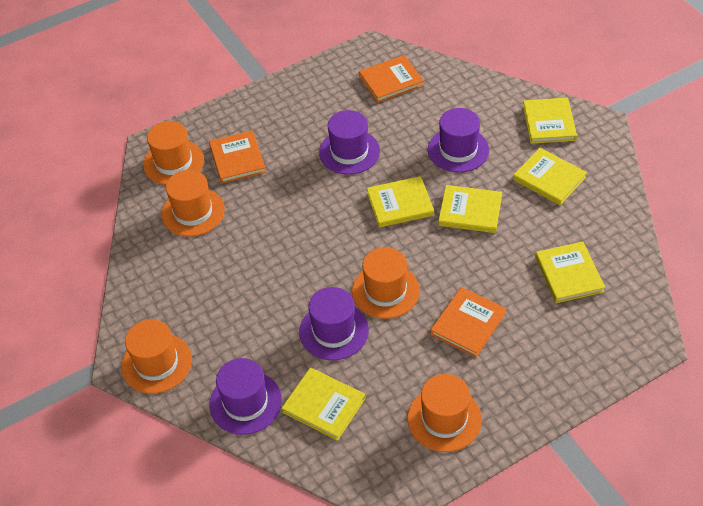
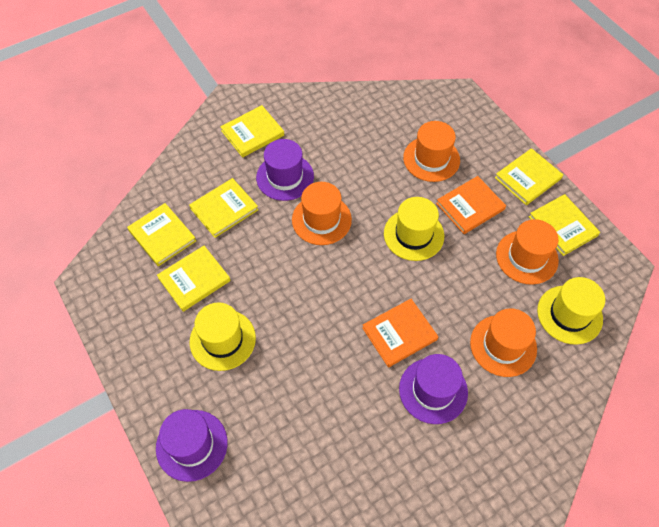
orange book: 3 -> 2
orange hat: 5 -> 4
purple hat: 4 -> 3
yellow hat: 0 -> 3

